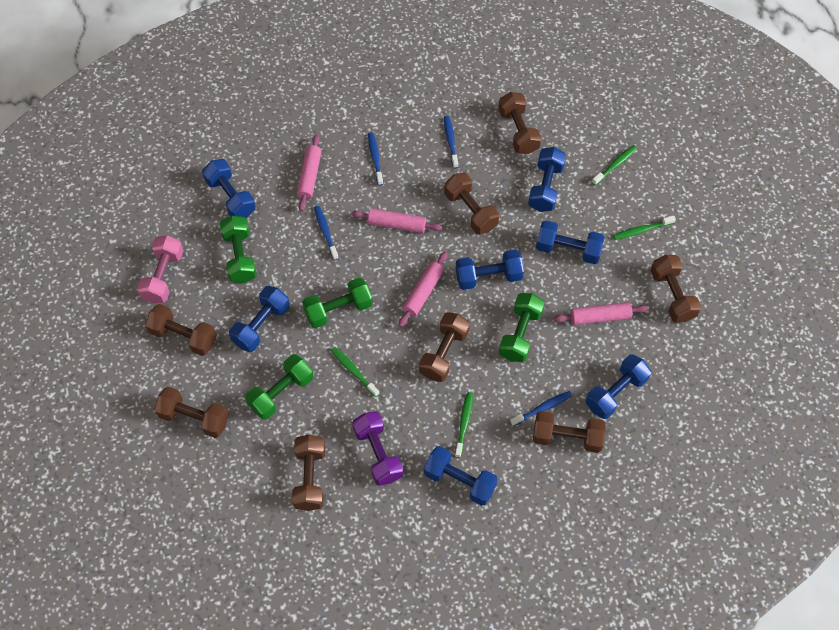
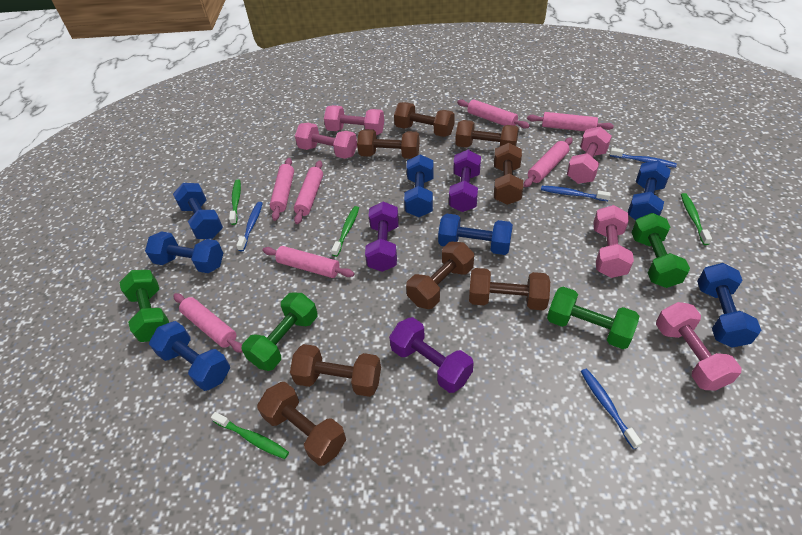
pink dumbbell: 1 -> 5
pink rolling pin: 4 -> 7
purple dumbbell: 1 -> 3

